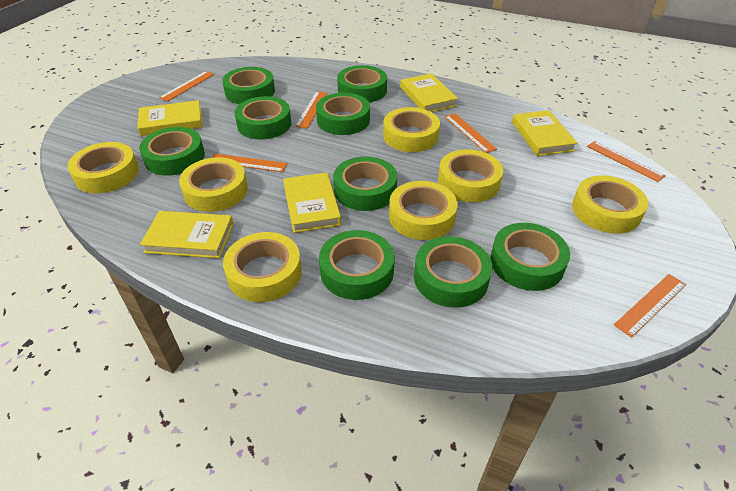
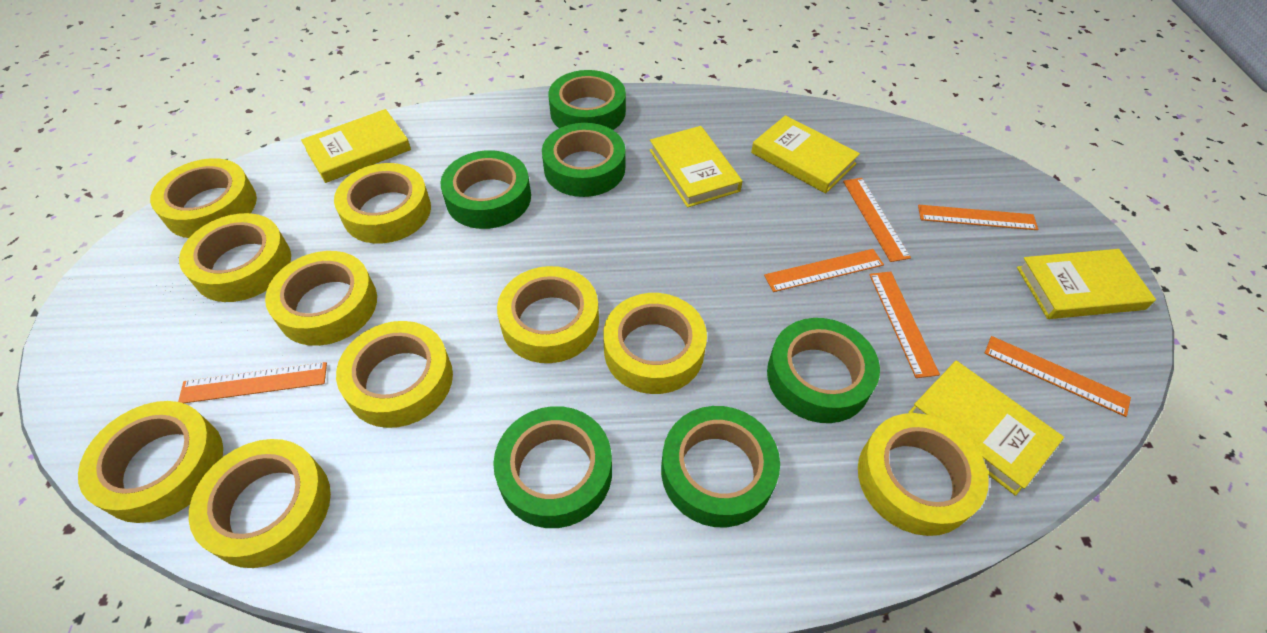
green tape: 9 -> 6
yellow tape: 7 -> 10

